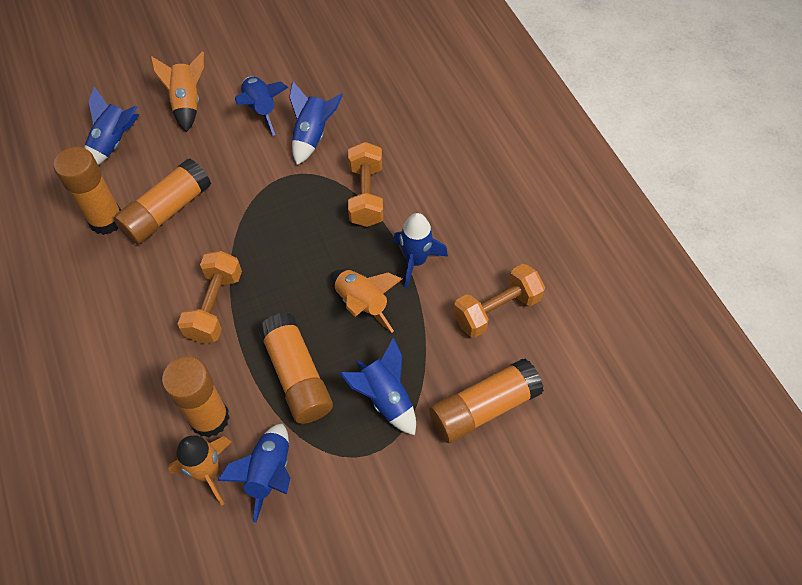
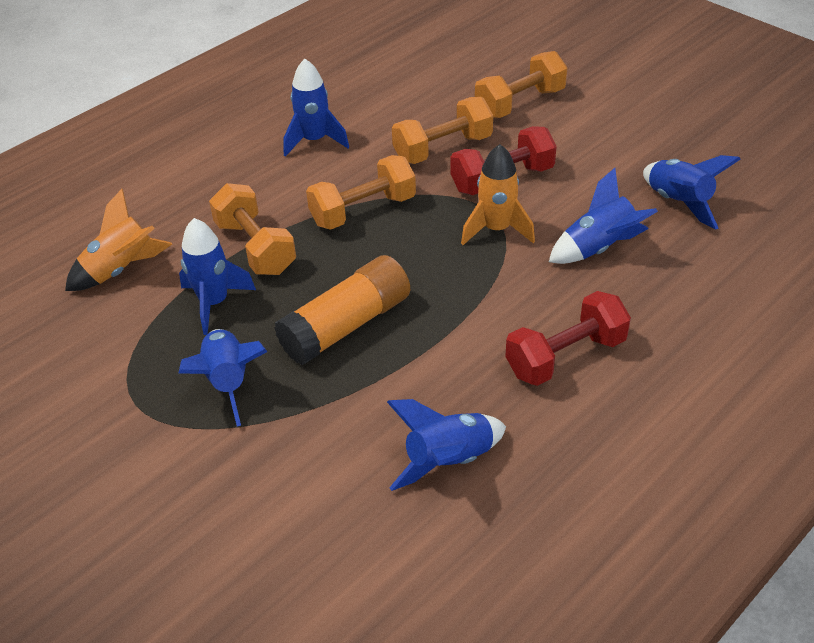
orange dumbbell: 3 -> 4
orange glue stick: 5 -> 1
orange rocket: 3 -> 2
red dumbbell: 0 -> 2

